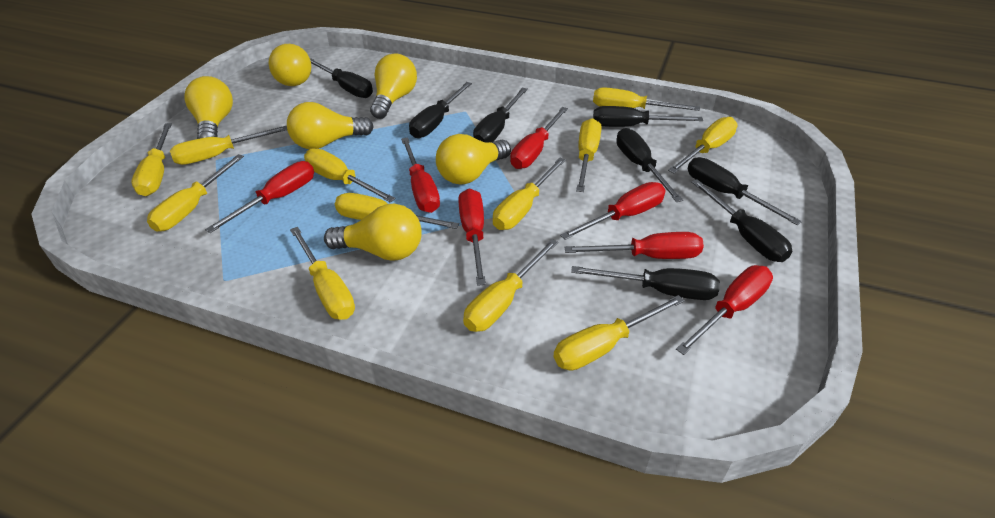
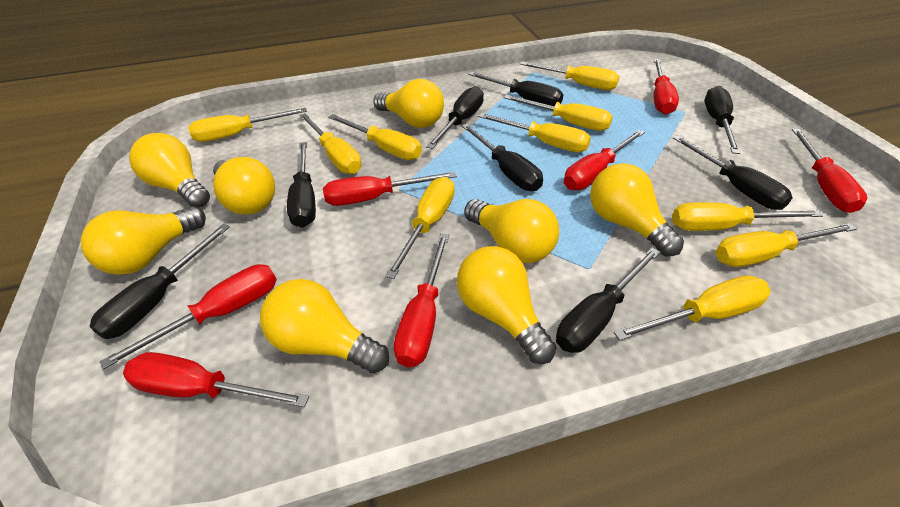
yellow light bulb: 6 -> 8
yellow screwdriver: 12 -> 10

